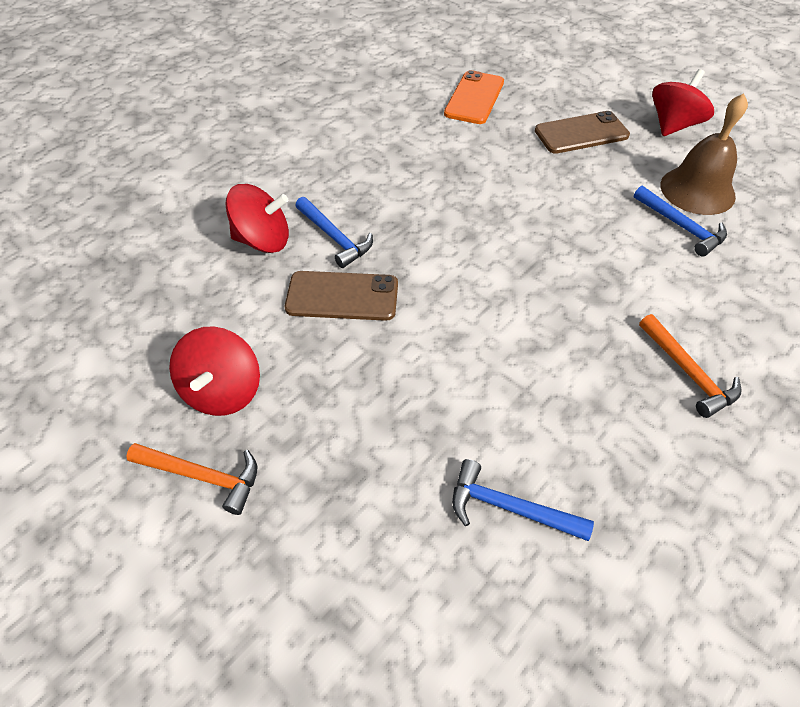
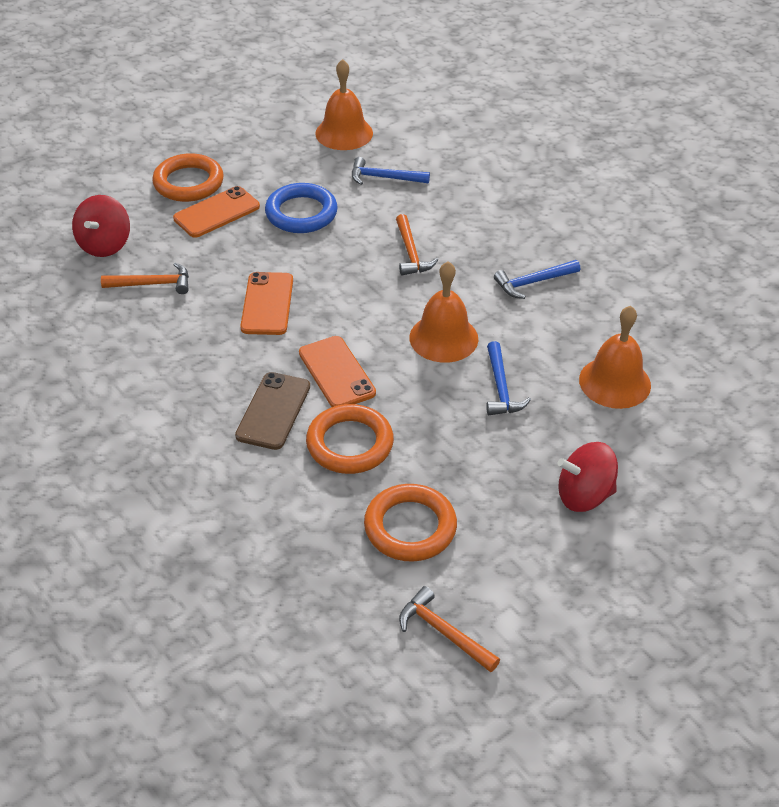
blue ring: 0 -> 1
brown bell: 1 -> 0
brown phone: 2 -> 1
orange bell: 0 -> 3
orange hammer: 2 -> 3
orange phone: 1 -> 3
orange ring: 0 -> 3
red spinning top: 3 -> 2

